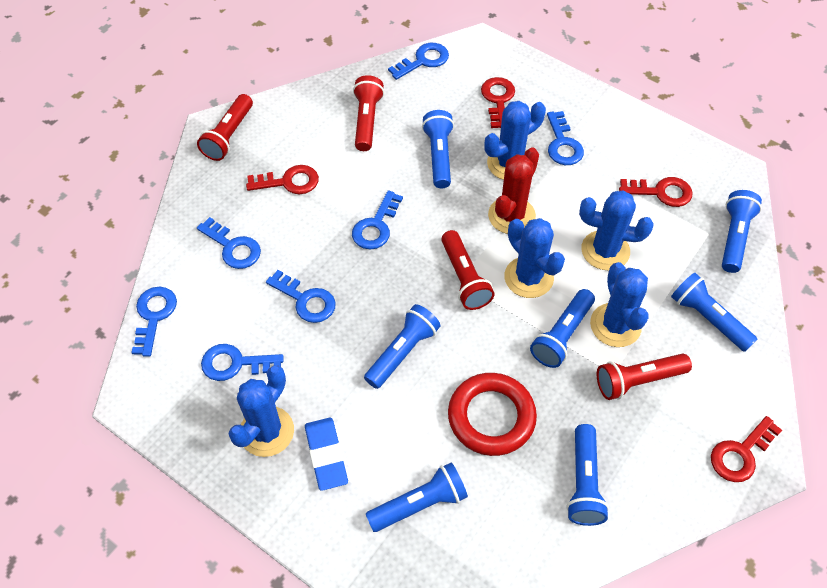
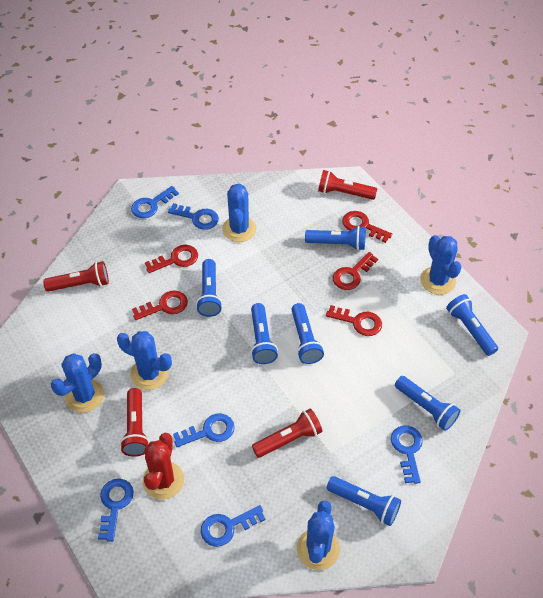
blue eraser: 1 -> 0
blue key: 7 -> 6
red key: 4 -> 5
red ring: 1 -> 0

